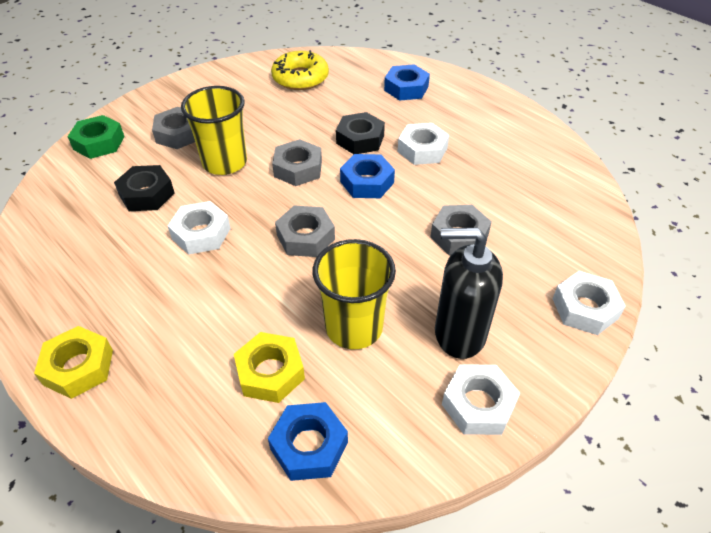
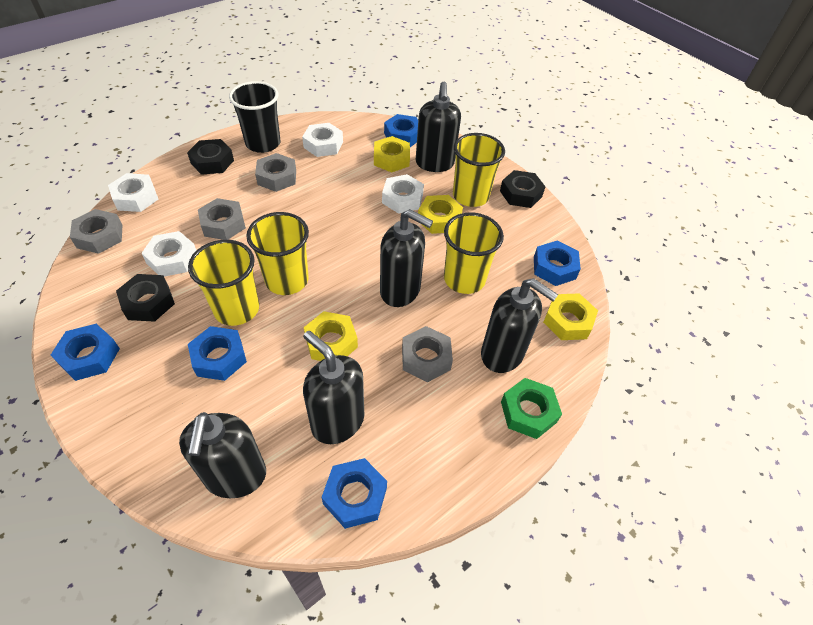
black cup: 0 -> 1
black nut: 2 -> 3
black soap dispenser: 1 -> 5
blue nut: 3 -> 5
yellow cup: 2 -> 4
yellow donut: 1 -> 0
yellow nut: 2 -> 4

